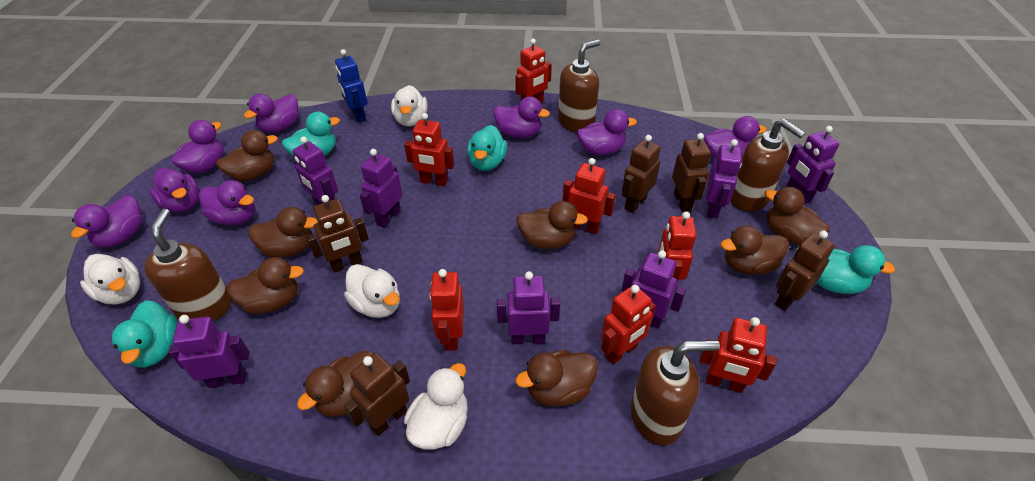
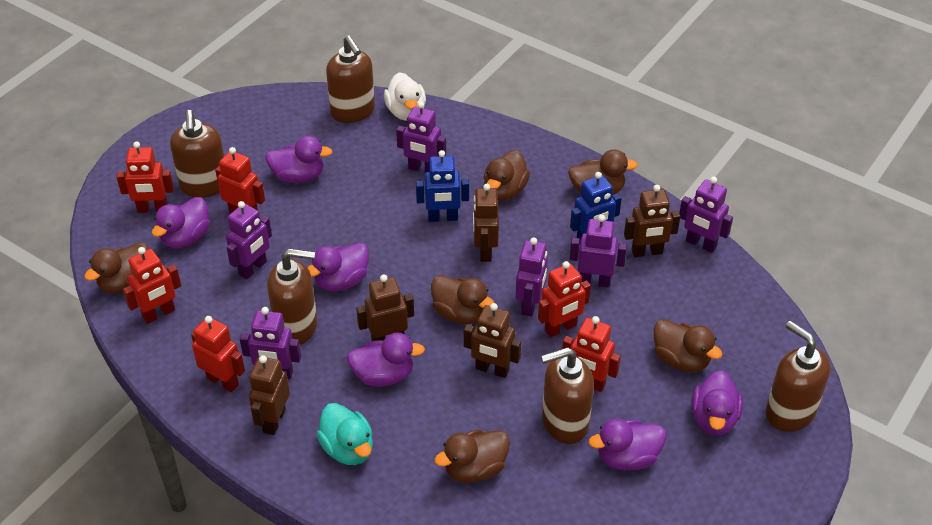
blue robot: 1 -> 2
brown duck: 8 -> 6
brown soap dispenser: 4 -> 5
purple duck: 8 -> 6
purple robot: 7 -> 6
red robot: 7 -> 6
turquoise duck: 4 -> 1
white duck: 4 -> 1

